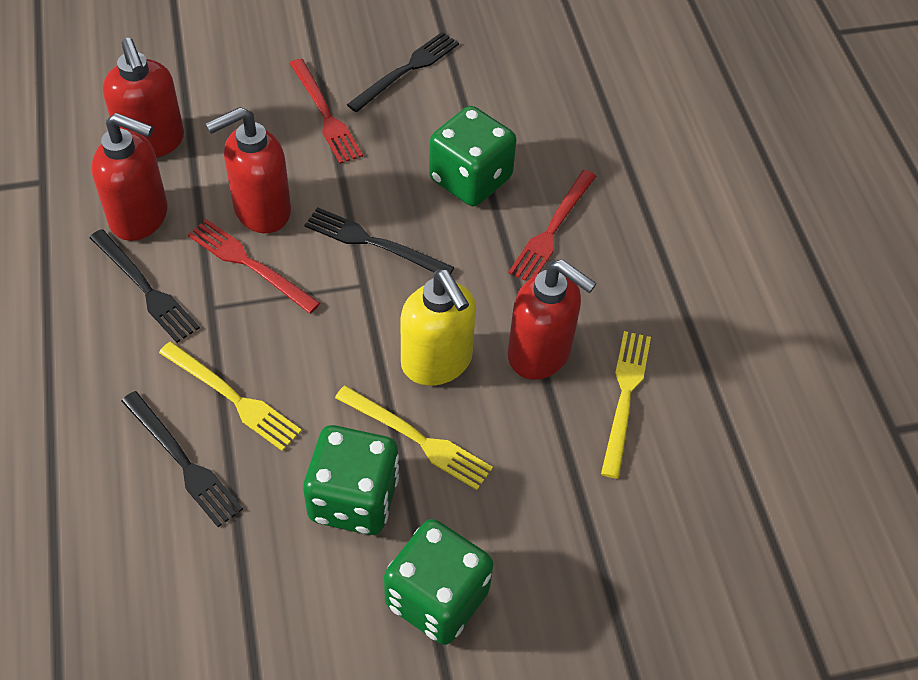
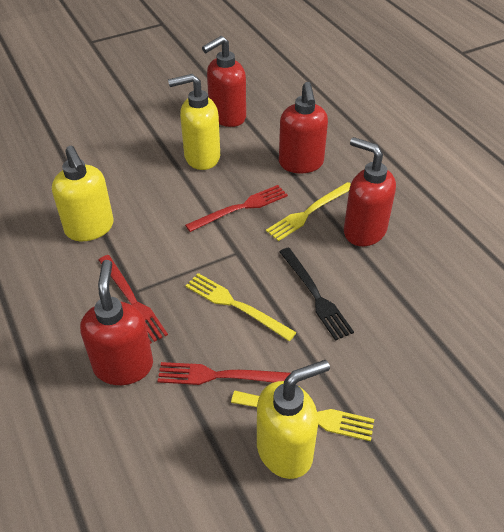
black fork: 4 -> 1
green dice: 3 -> 0
yellow soap dispenser: 1 -> 3

